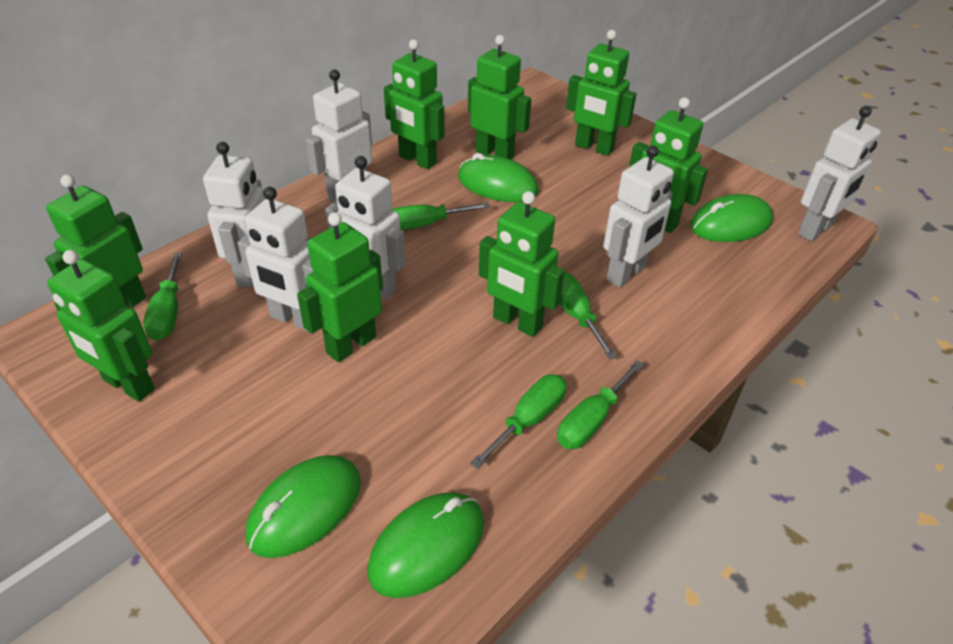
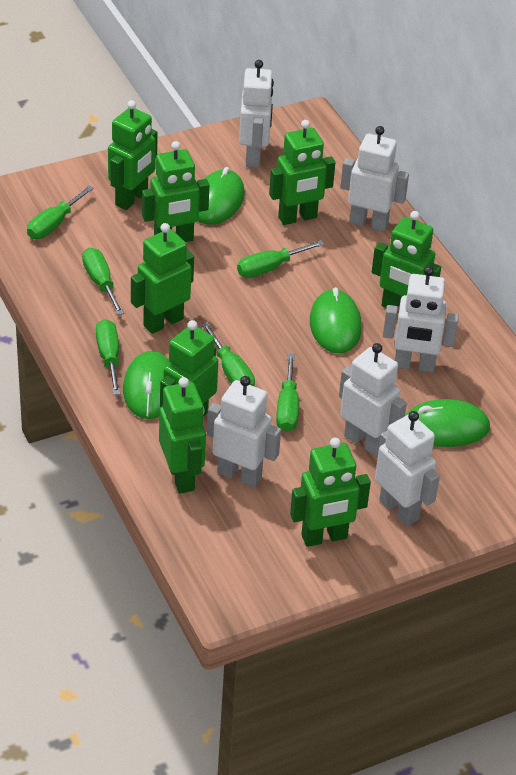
green screwdriver: 5 -> 6

